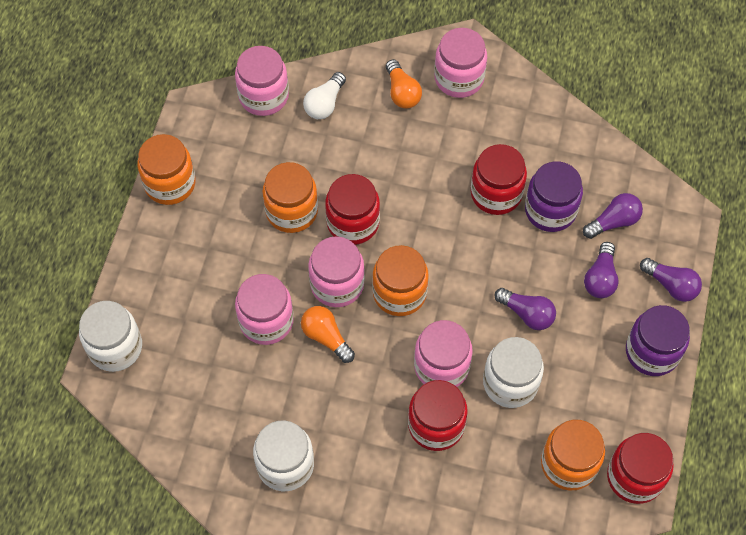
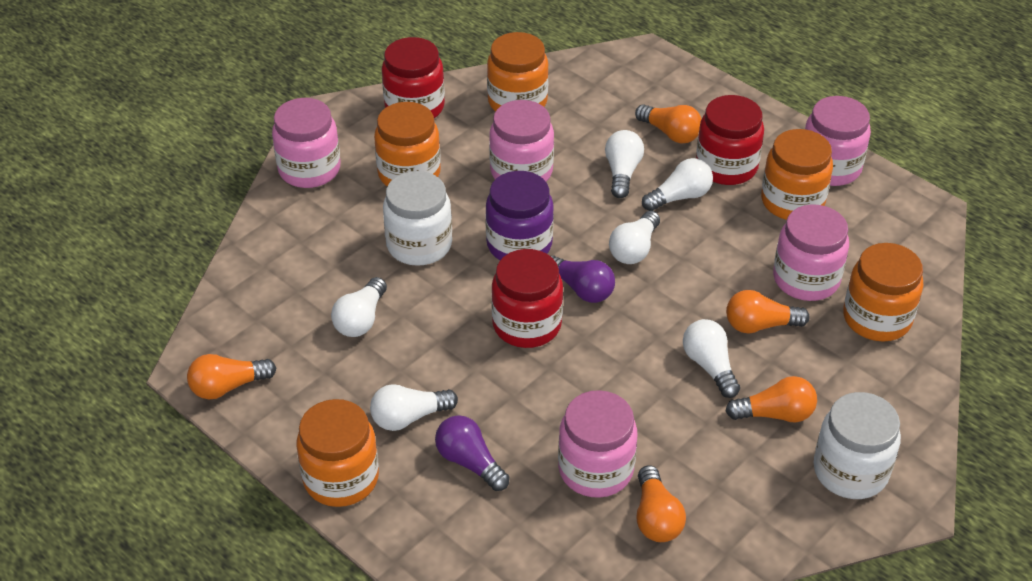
orange jar: 4 -> 5
orange light bulb: 2 -> 5
purple jar: 2 -> 1
purple light bulb: 4 -> 2
red jar: 4 -> 3
white jar: 3 -> 2
white light bulb: 1 -> 6

